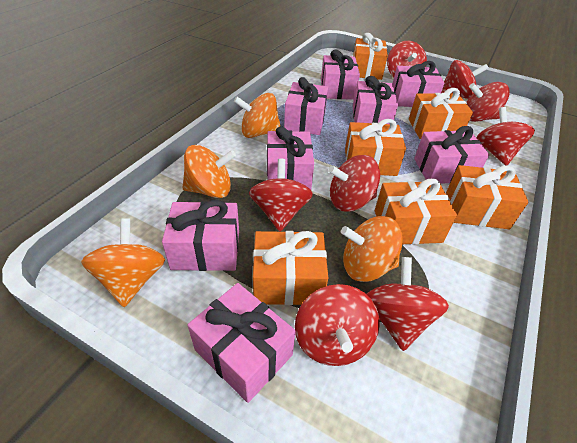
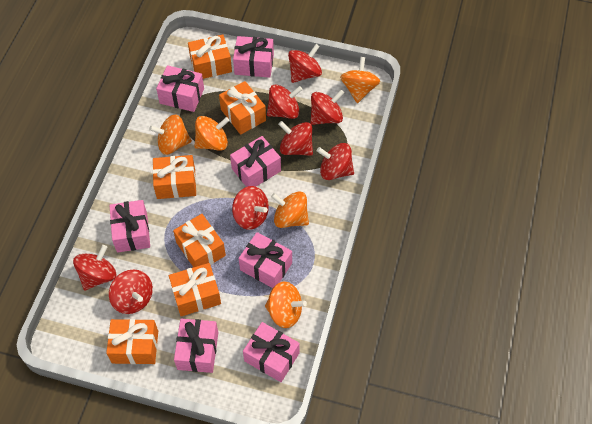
orange spinning top: 4 -> 5
pink gift: 8 -> 7

